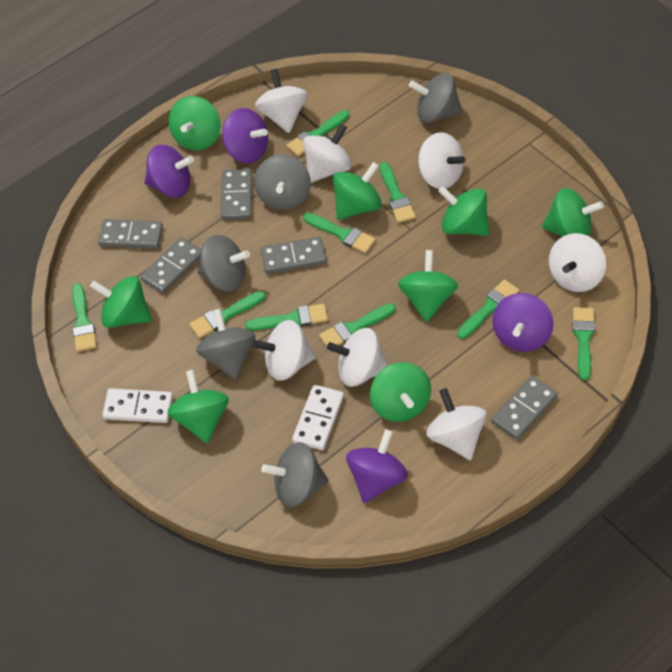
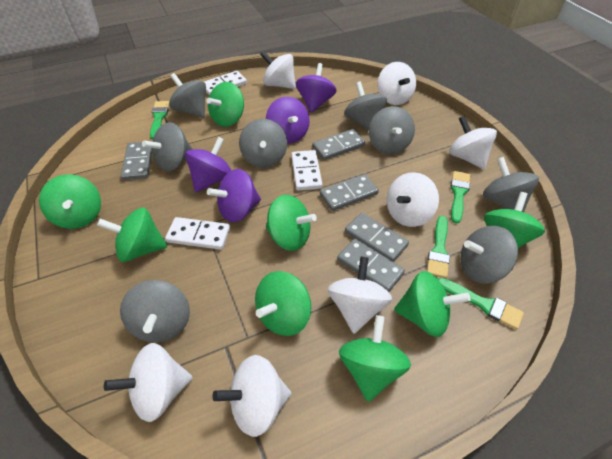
green brush: 9 -> 4
grey spinning top: 5 -> 8
white domino: 2 -> 3

